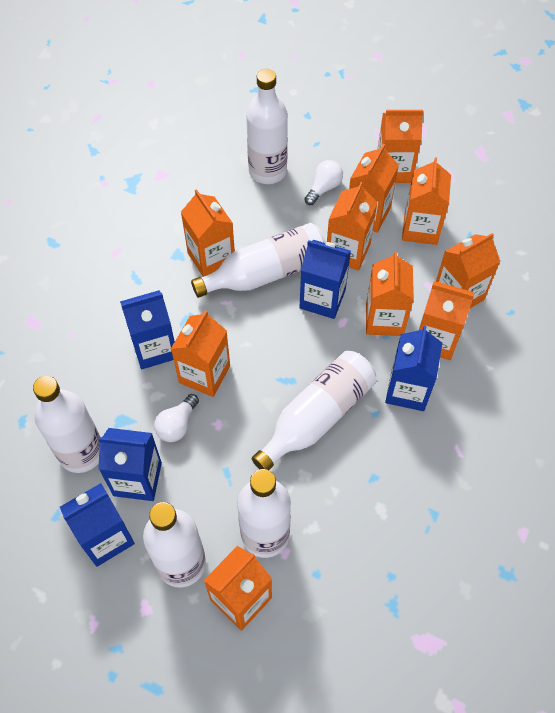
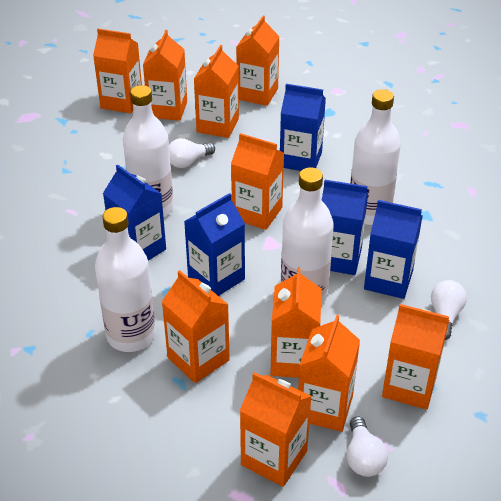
white bottle: 6 -> 4
white light bulb: 2 -> 3

